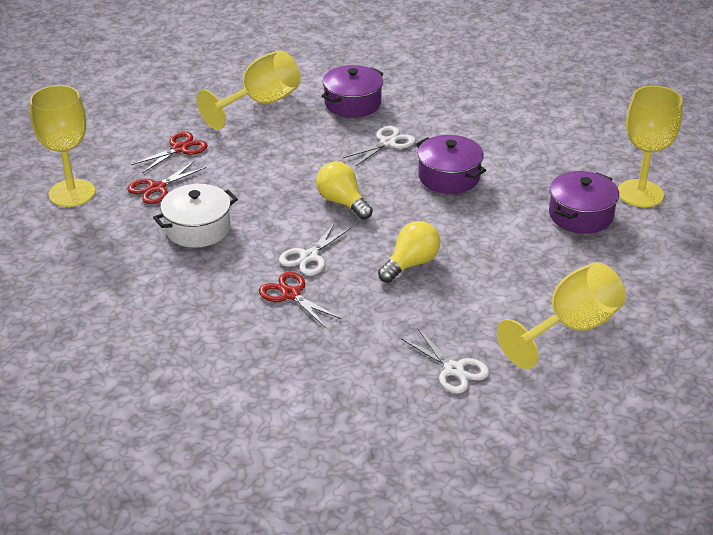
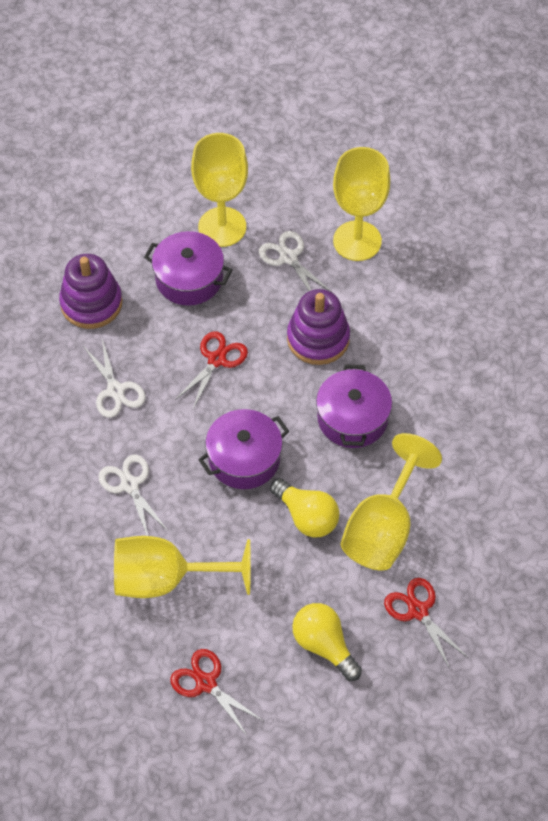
purple stacking toy: 0 -> 2
white pot: 1 -> 0

